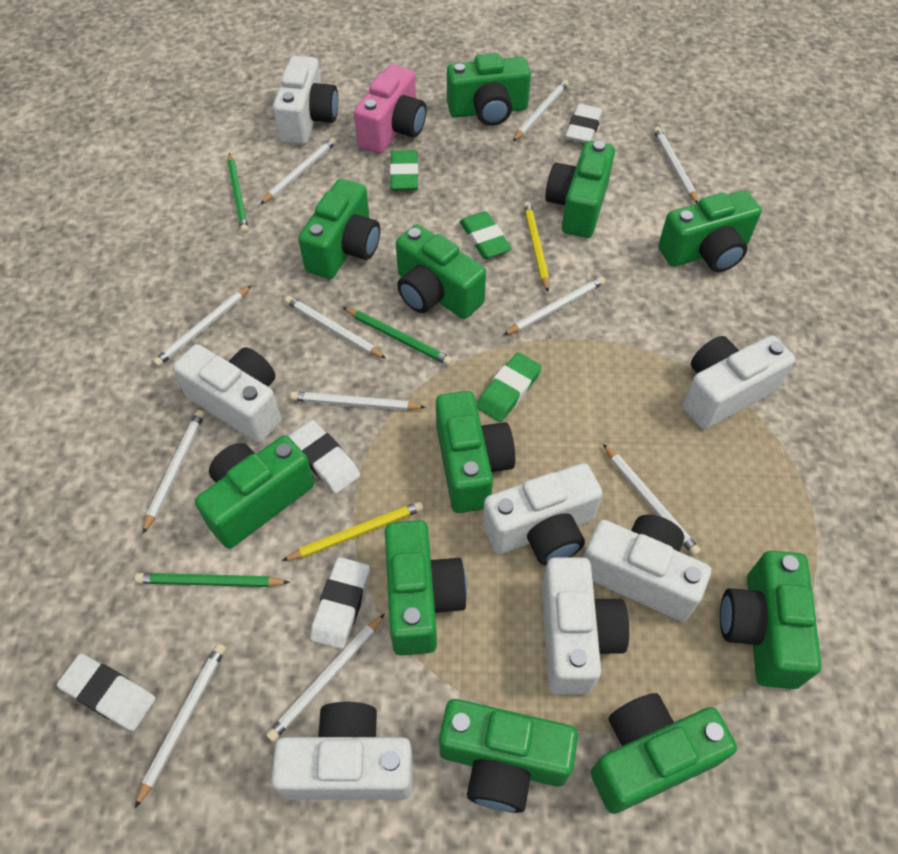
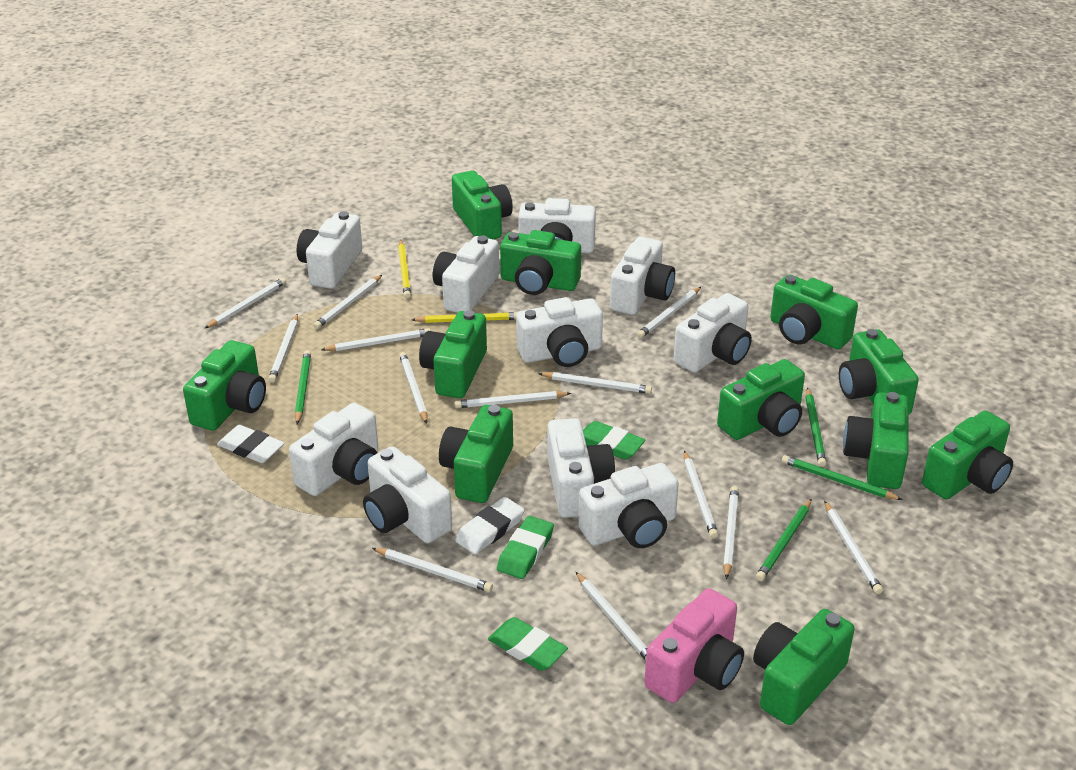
green pencil: 3 -> 4
white camera: 7 -> 10
white eraser: 4 -> 2
white pencil: 11 -> 13

